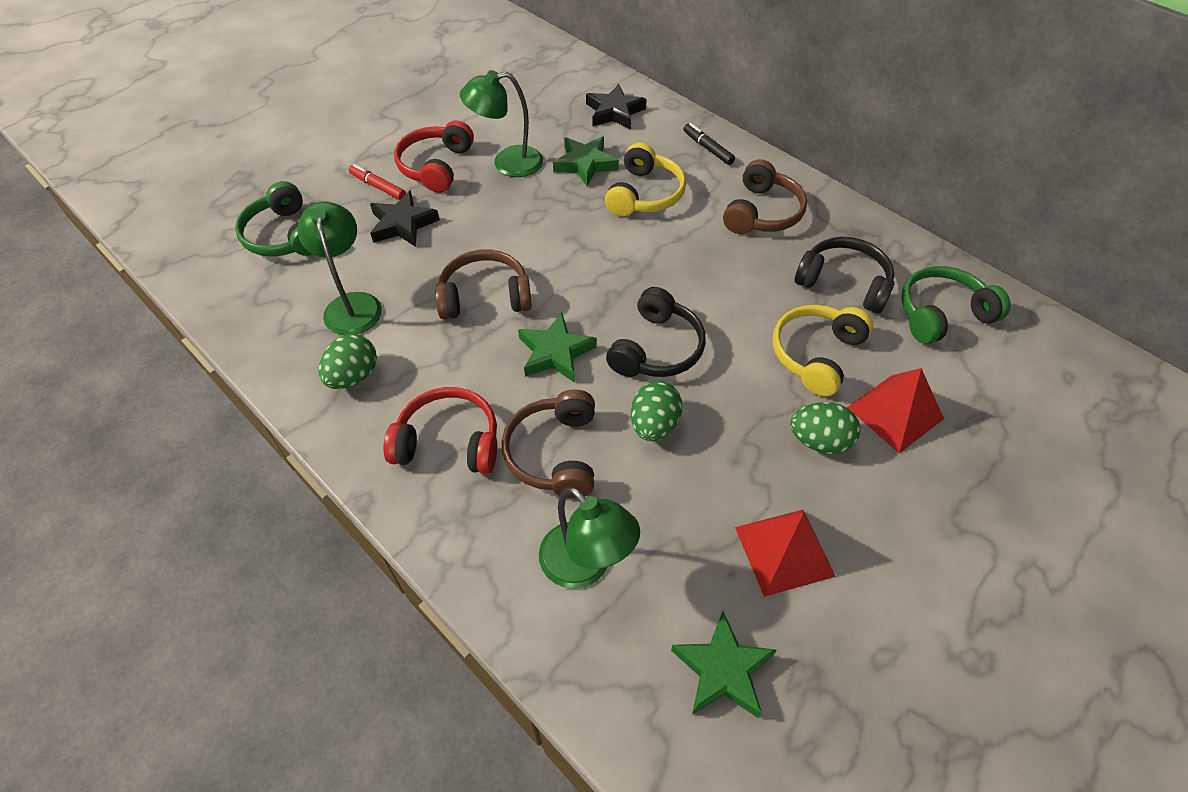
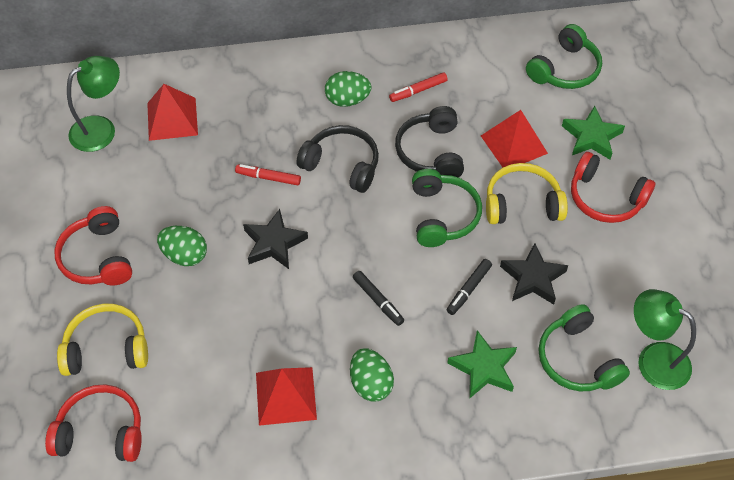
black marker: 1 -> 2
brown headphones: 3 -> 0
green headphones: 2 -> 3
green lamp: 3 -> 2
green star: 3 -> 2
red headphones: 2 -> 3
red marker: 1 -> 2
red pyramid: 2 -> 3

